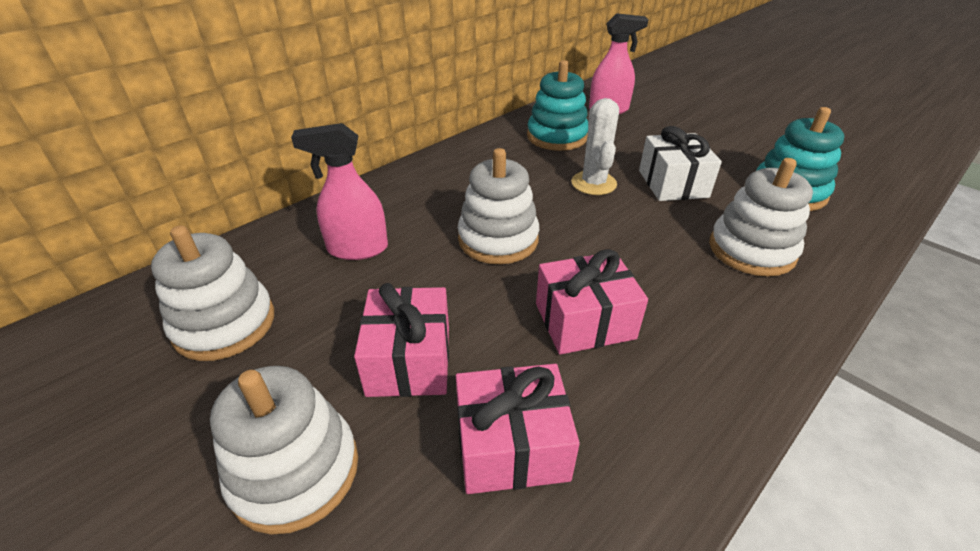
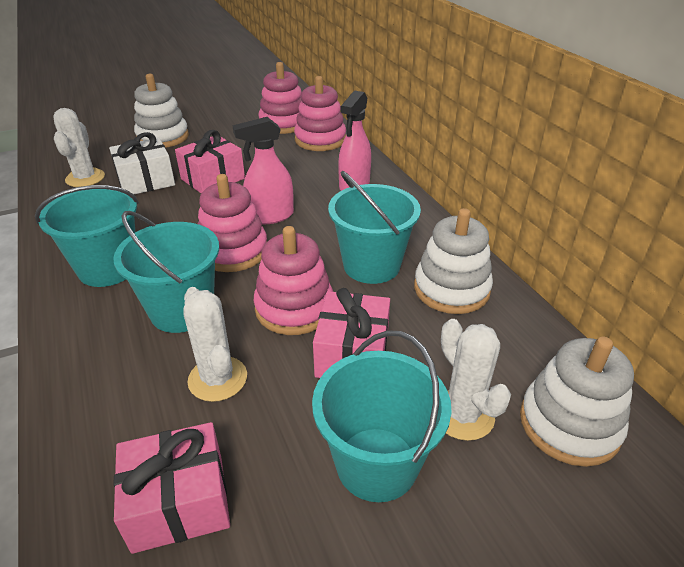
pink stacking toy: 0 -> 4
turquoise bucket: 0 -> 4
turquoise stacking toy: 2 -> 0
white cactus: 1 -> 3
white stacking toy: 4 -> 3

